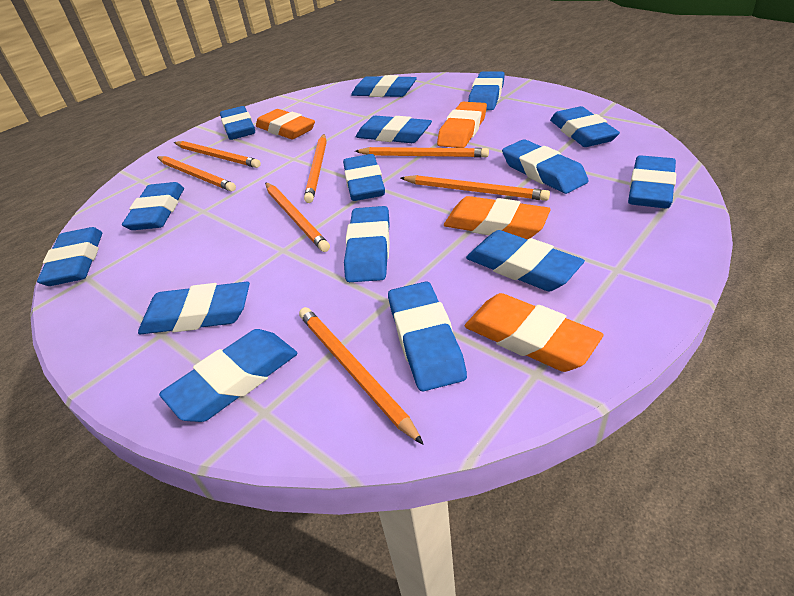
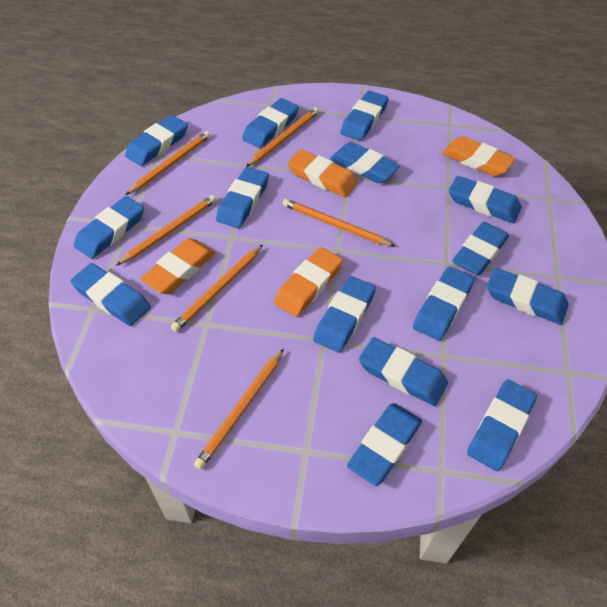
orange pencil: 7 -> 6

